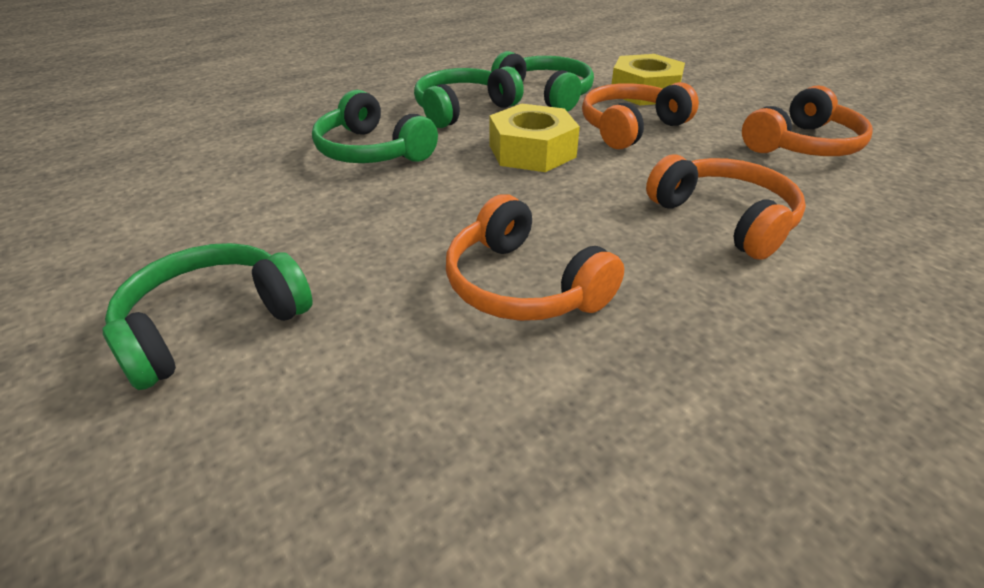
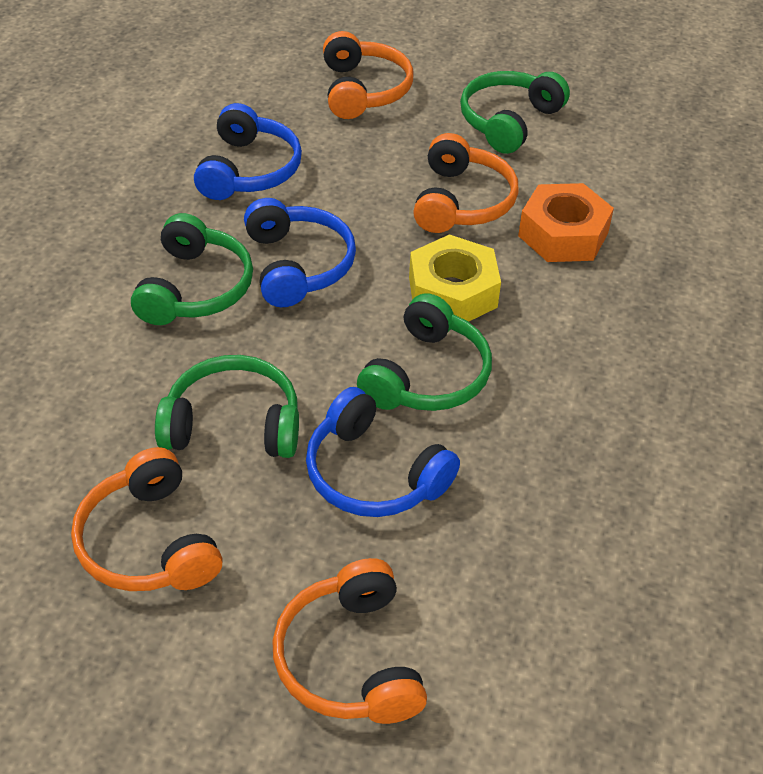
blue headphones: 0 -> 3
orange nut: 0 -> 1
yellow nut: 2 -> 1

